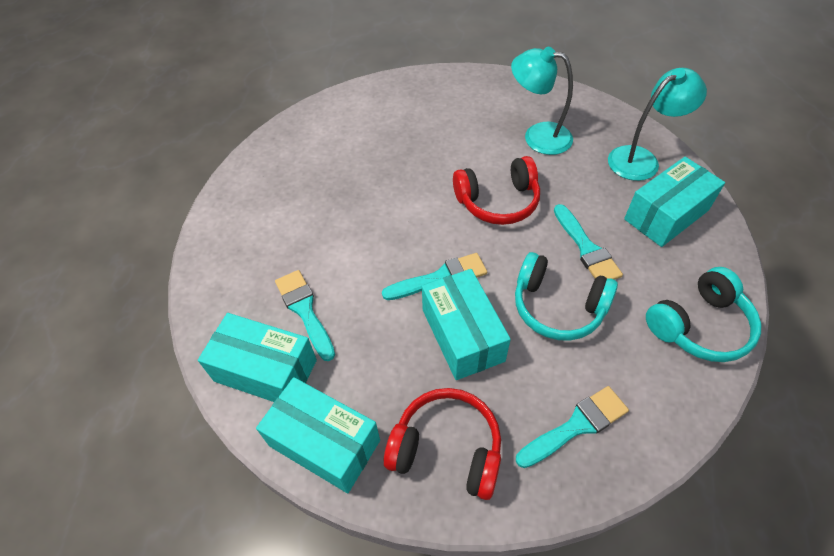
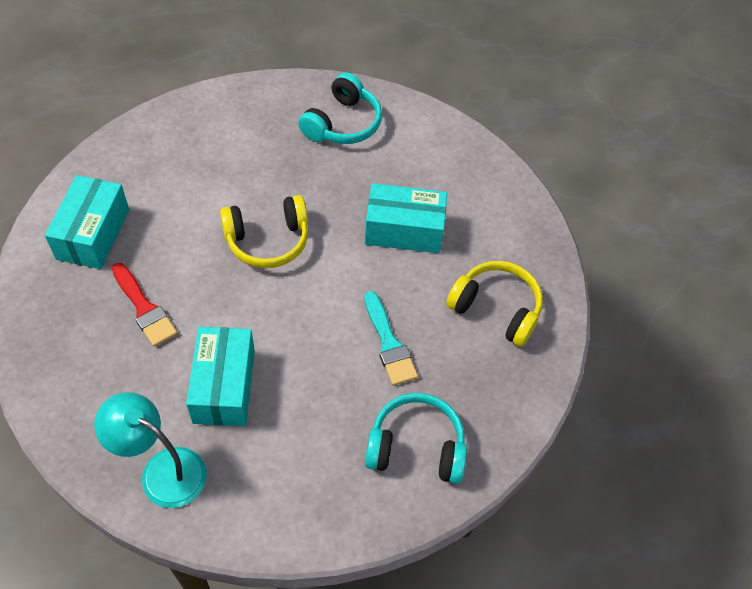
red brush: 0 -> 1
red headphones: 2 -> 0
turquoise box: 4 -> 3
turquoise brush: 4 -> 1
turquoise lamp: 2 -> 1
yellow headphones: 0 -> 2

